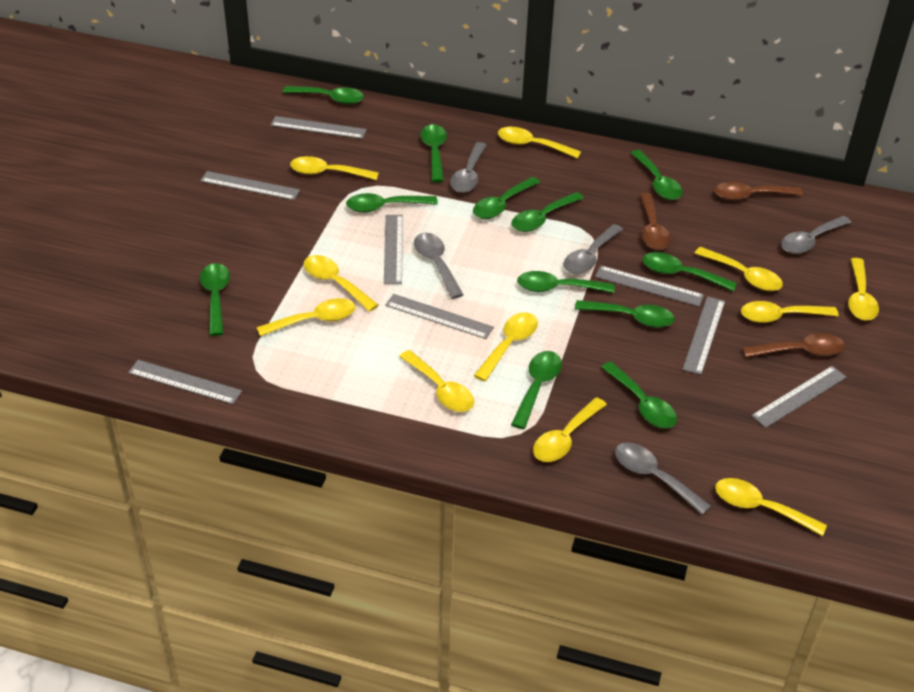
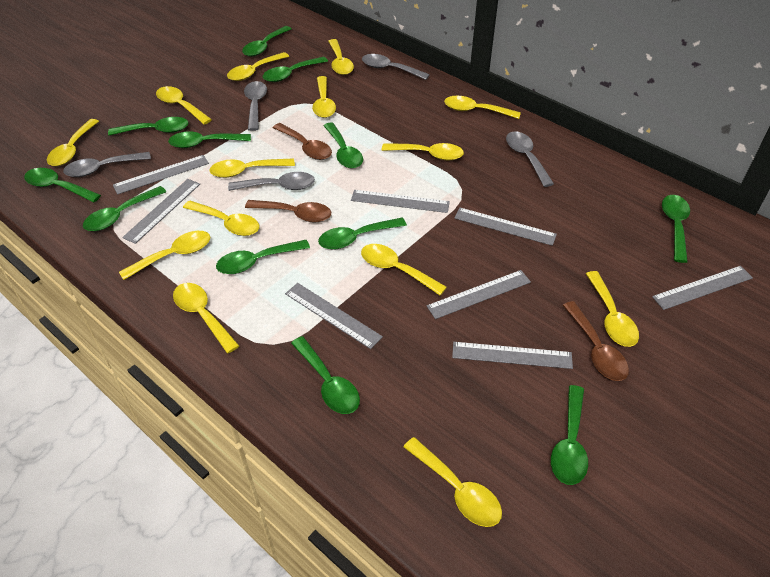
yellow spoon: 11 -> 14

